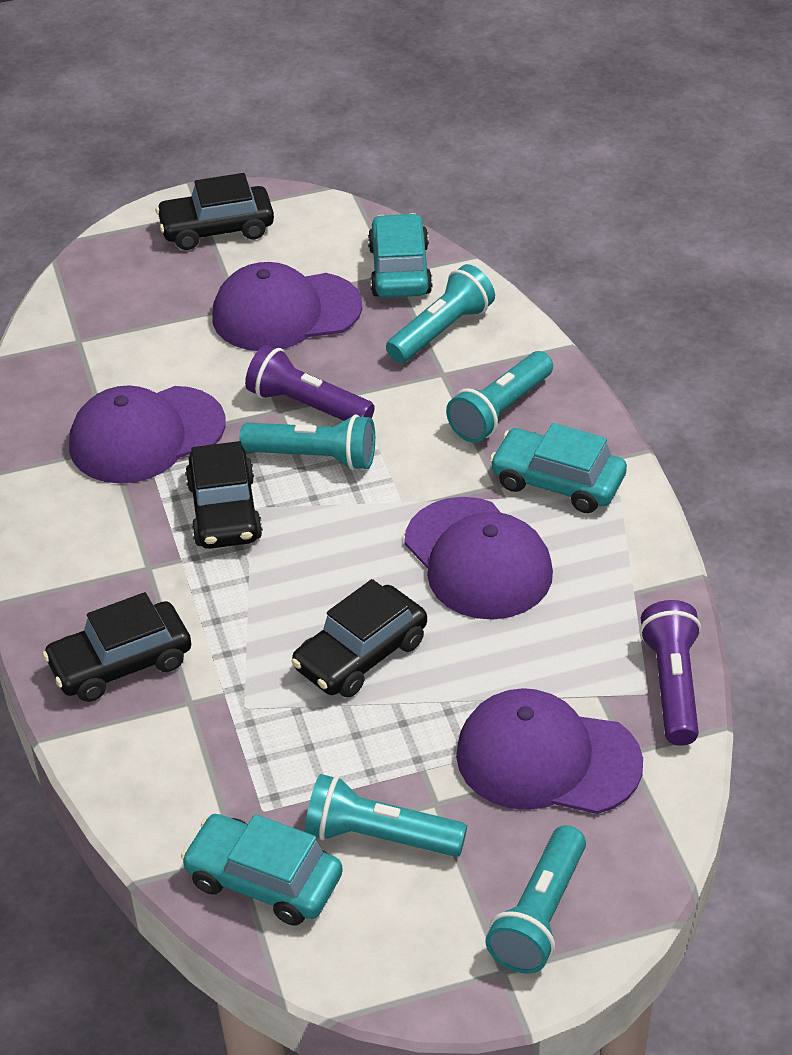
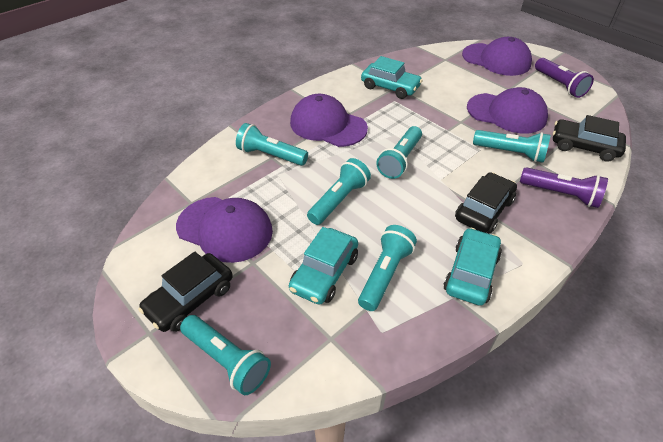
black car: 4 -> 3
turquoise flashlight: 5 -> 6

